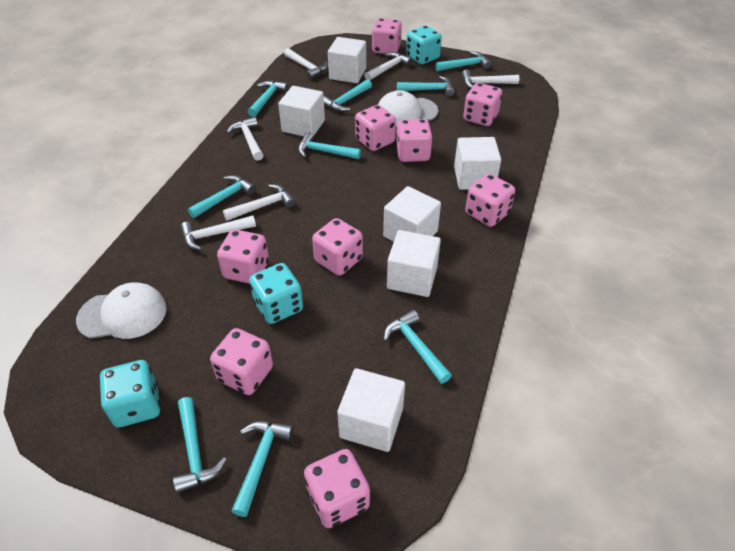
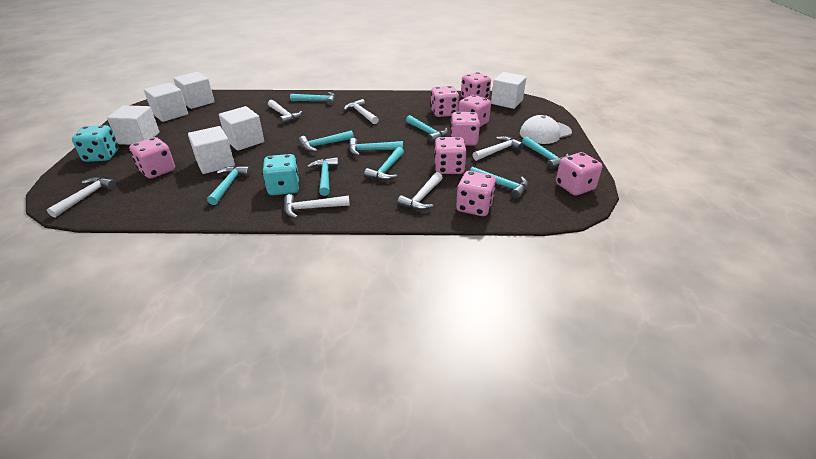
pink dice: 9 -> 8
turquoise dice: 3 -> 2
white cap: 2 -> 1

